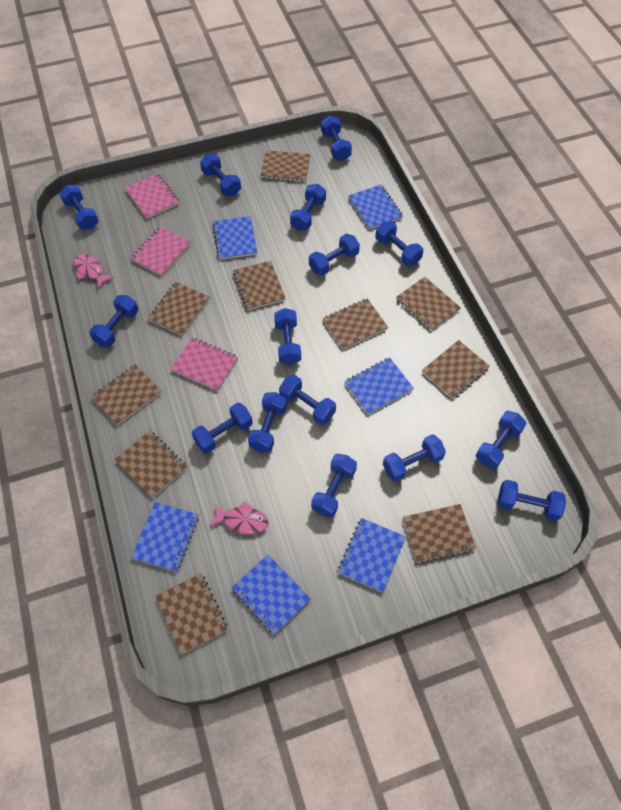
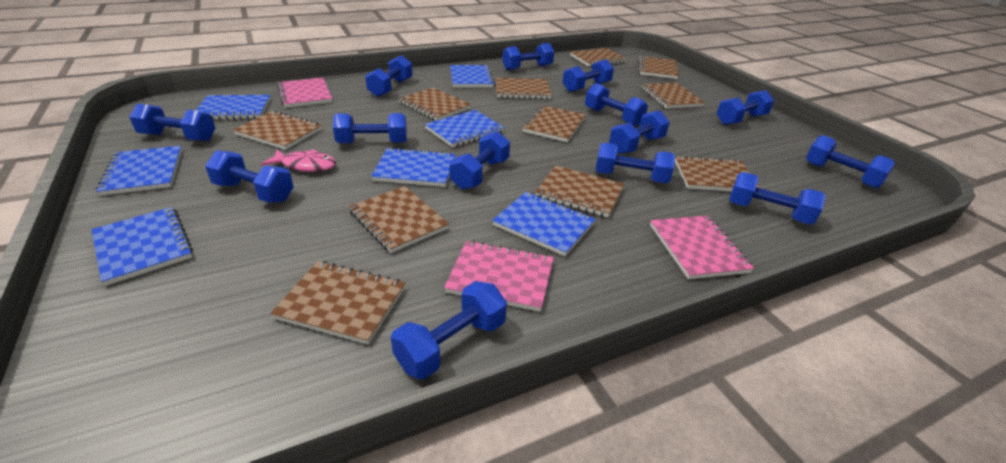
blue dumbbell: 15 -> 14
blue notebook: 6 -> 7
brown notebook: 10 -> 11
pink fish: 2 -> 1

